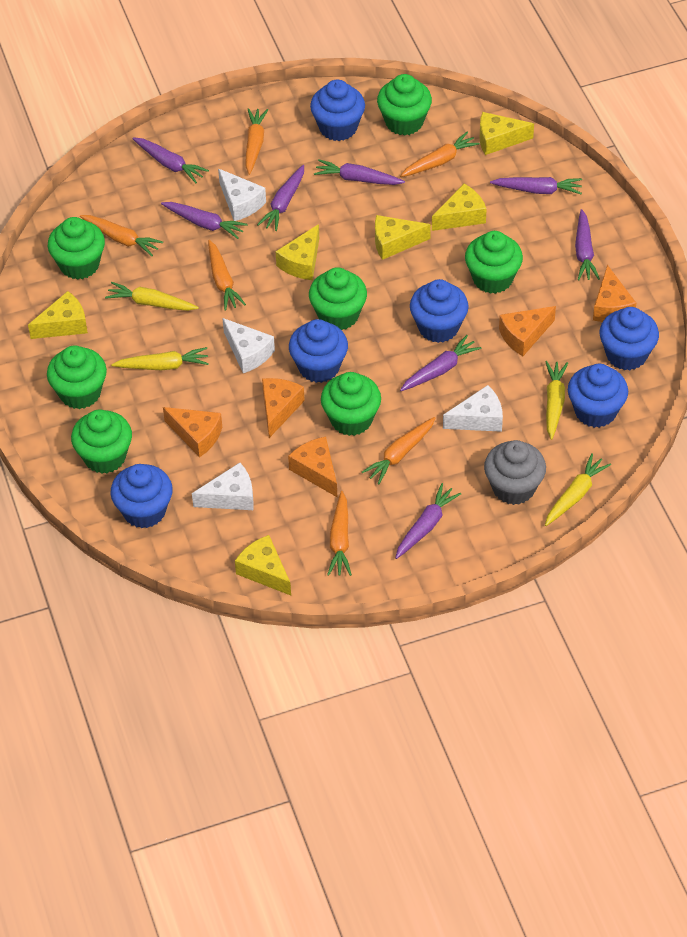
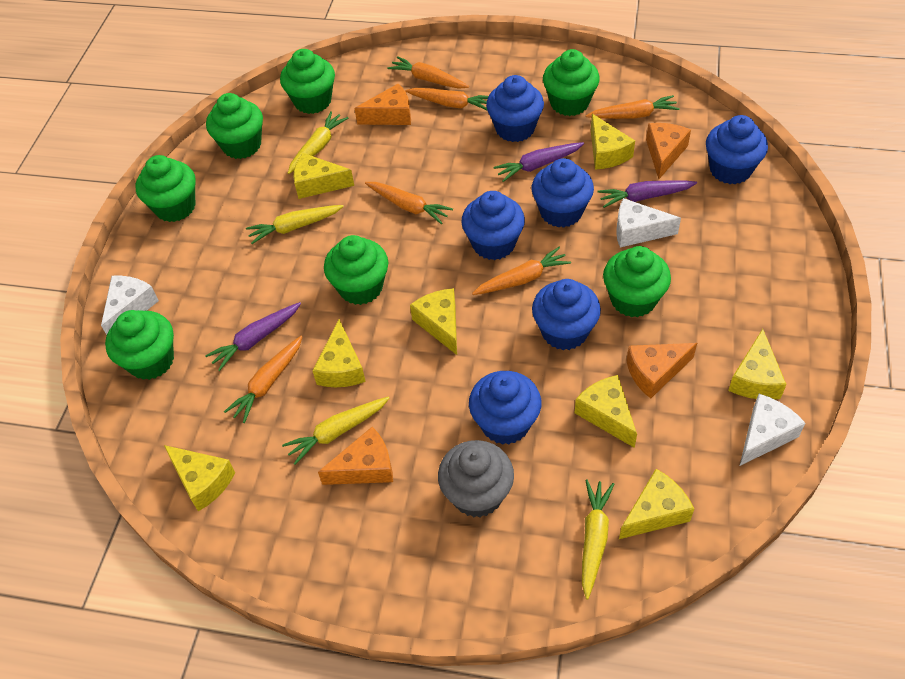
orange cheese: 5 -> 4
purple carrot: 8 -> 3
white cheese: 4 -> 3
yellow cheese: 6 -> 8

